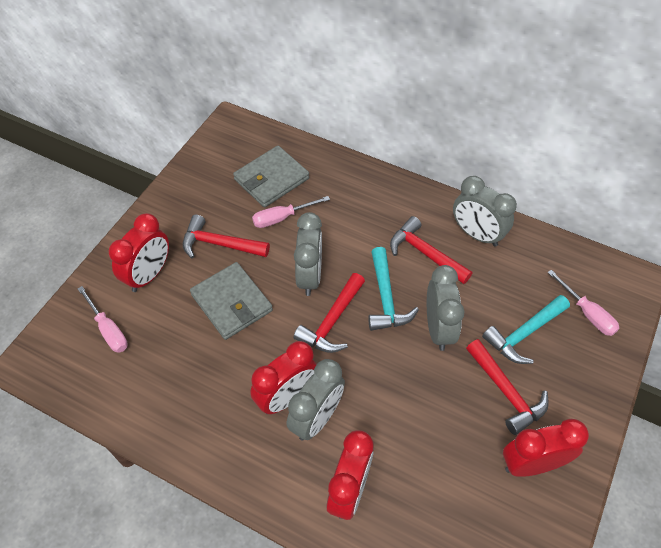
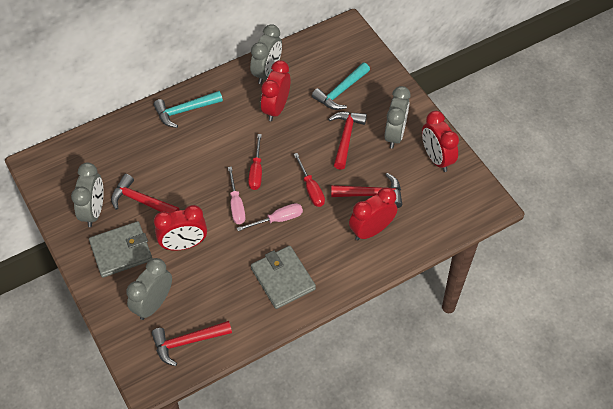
pink screwdriver: 3 -> 2
red screwdriver: 0 -> 2

